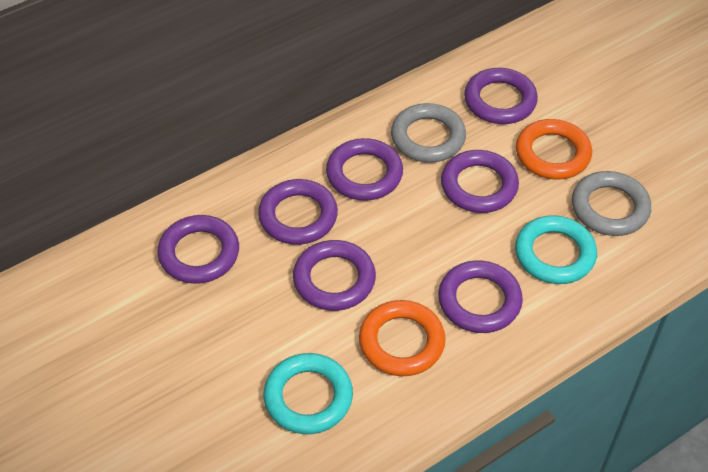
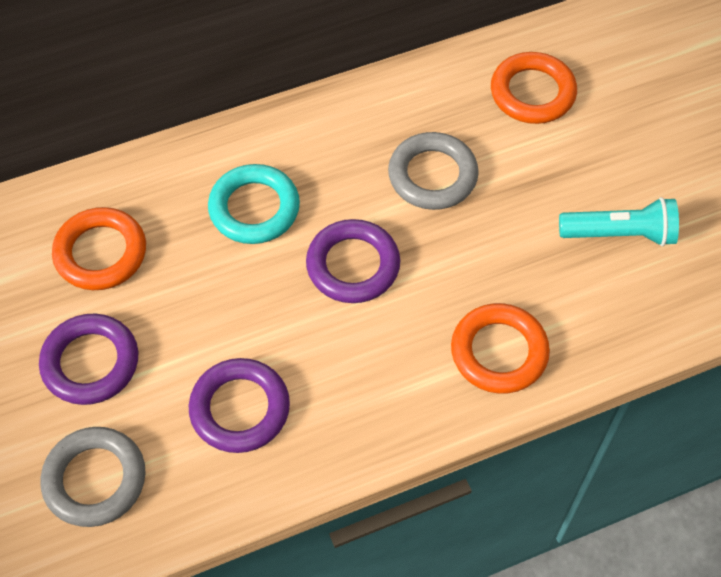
orange ring: 2 -> 3
purple ring: 7 -> 3
turquoise flashlight: 0 -> 1
turquoise ring: 2 -> 1

